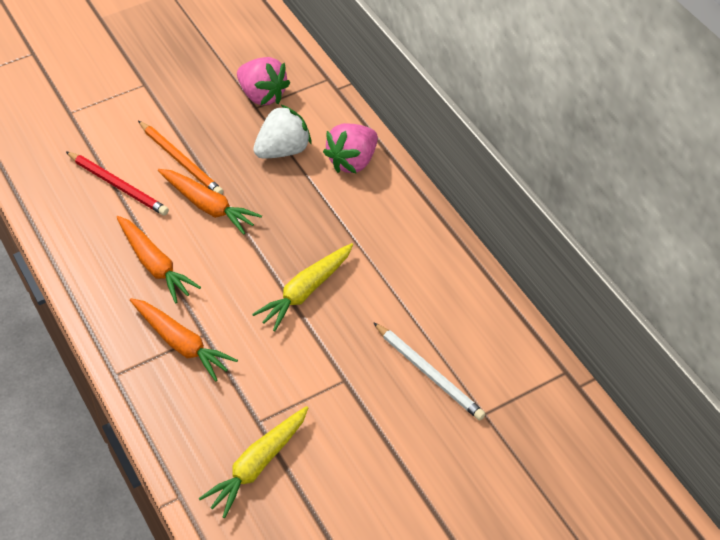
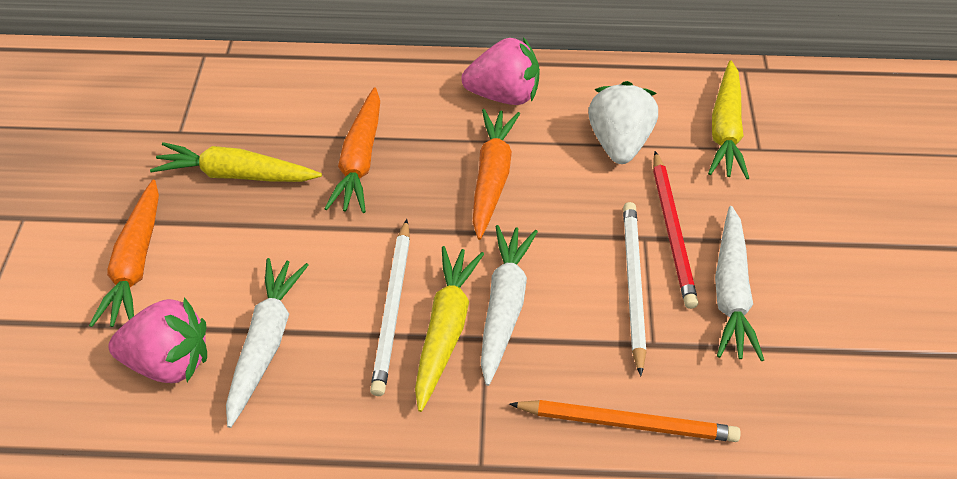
white carrot: 0 -> 3
white pencil: 1 -> 2
yellow carrot: 2 -> 3

